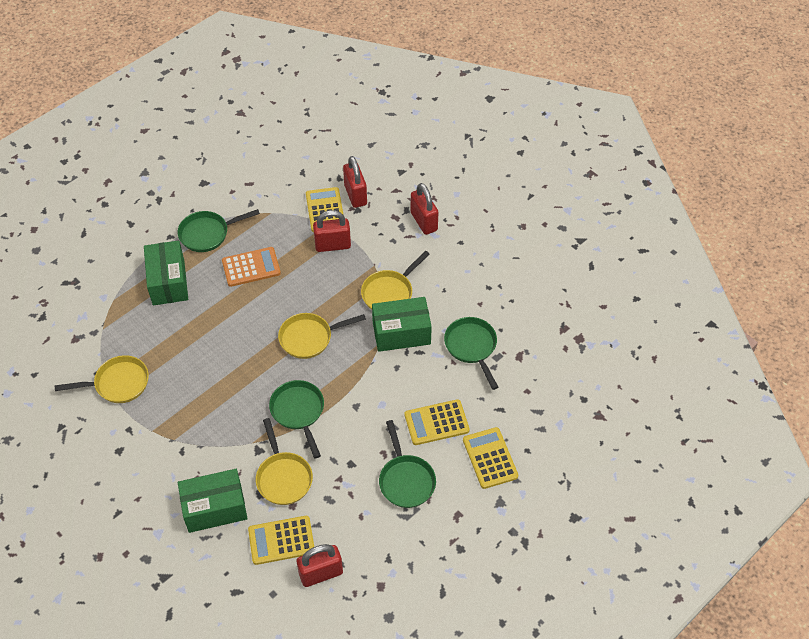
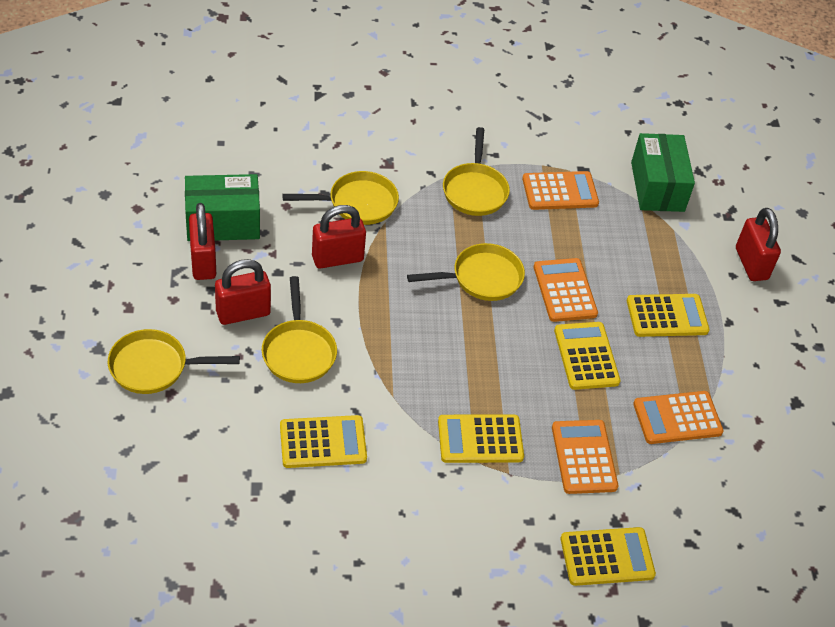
green box: 3 -> 2
green pan: 4 -> 0
orange calculator: 1 -> 4
yellow calculator: 4 -> 5
yellow pan: 4 -> 5

